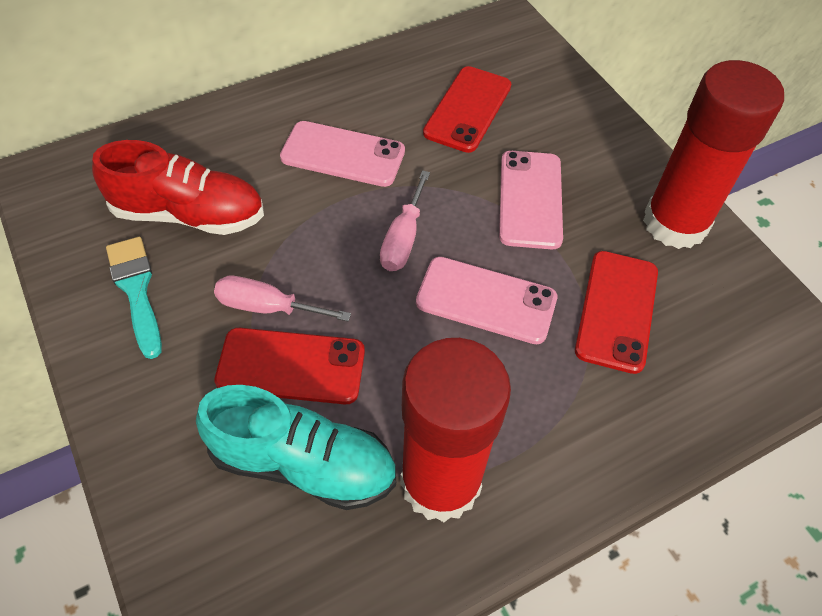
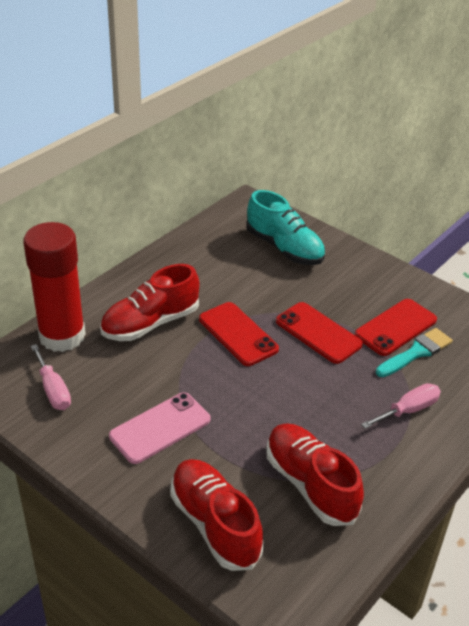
pink phone: 3 -> 1
red glue stick: 2 -> 1
red shoe: 1 -> 3

